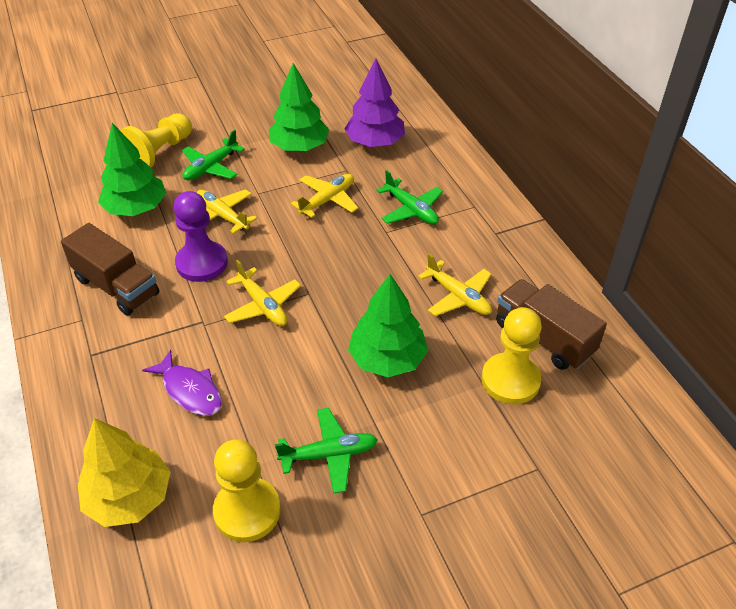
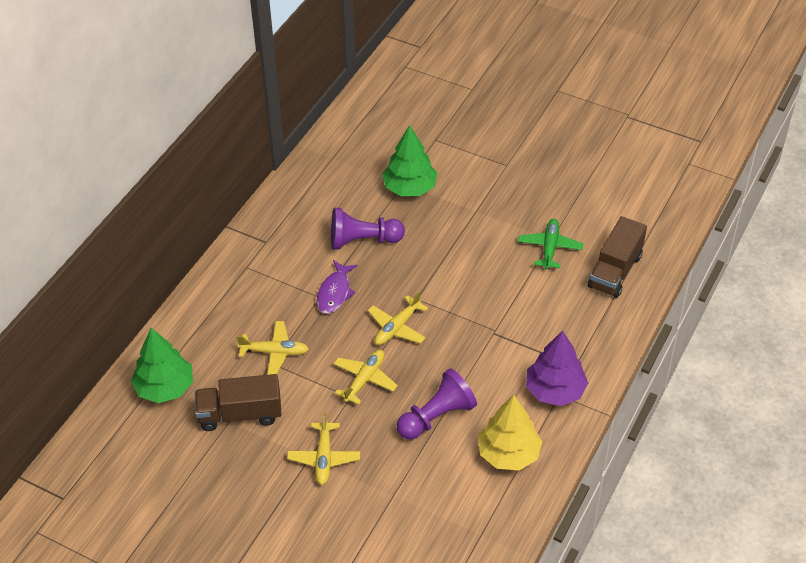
green plane: 3 -> 1
green tree: 3 -> 2
purple pawn: 1 -> 2
yellow pawn: 3 -> 0

